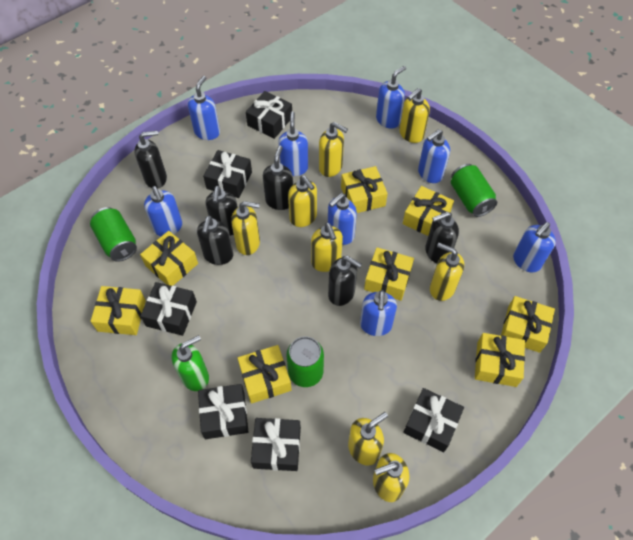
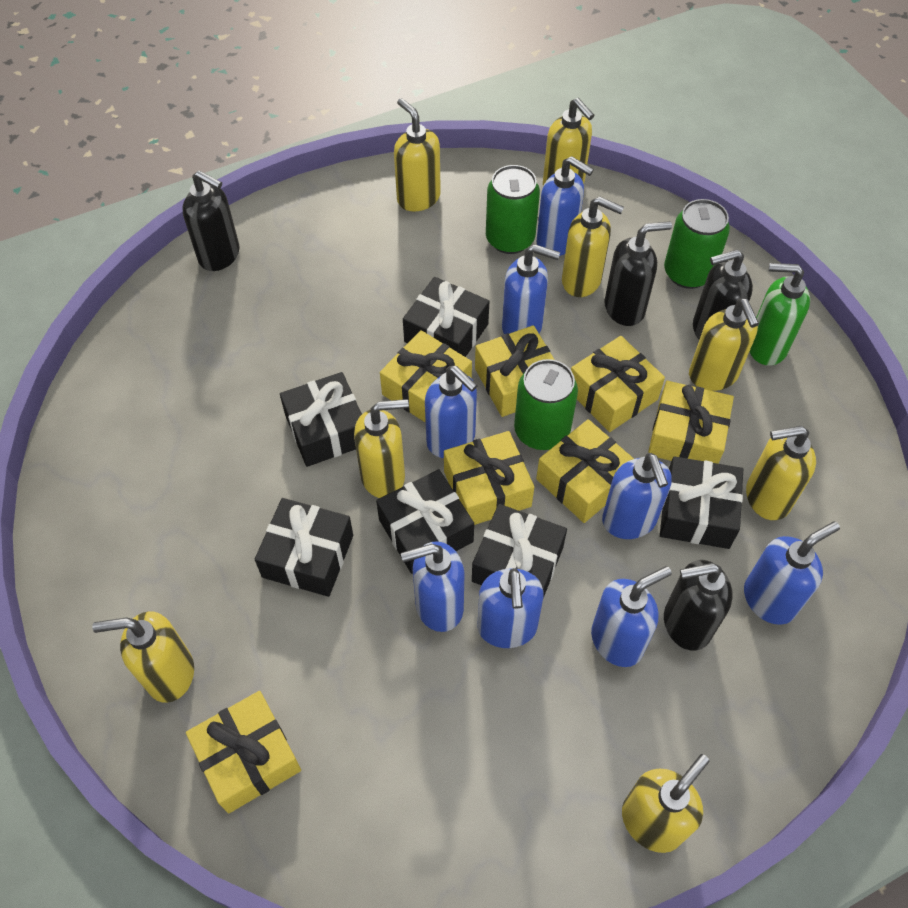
black soap dispenser: 6 -> 4
yellow gift: 8 -> 7

